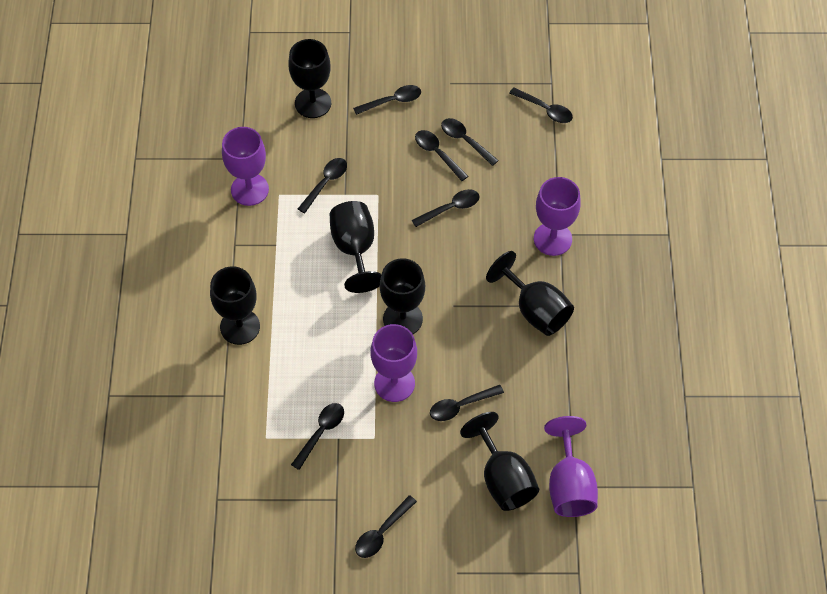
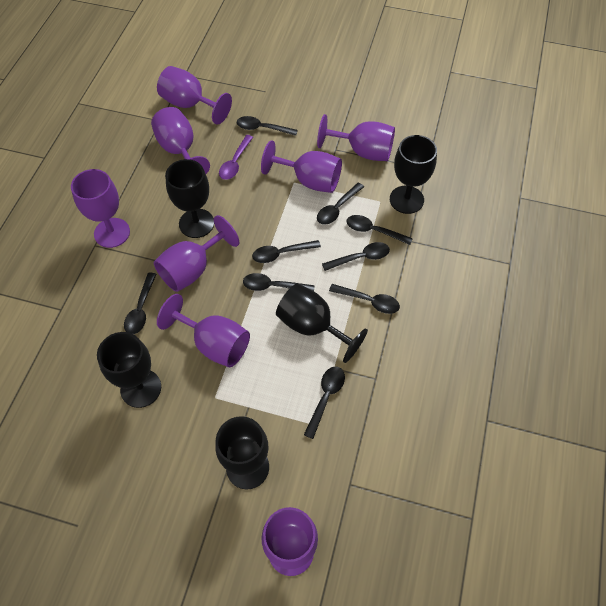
black goblet: 6 -> 5
purple goblet: 4 -> 8
purple spoon: 0 -> 1

